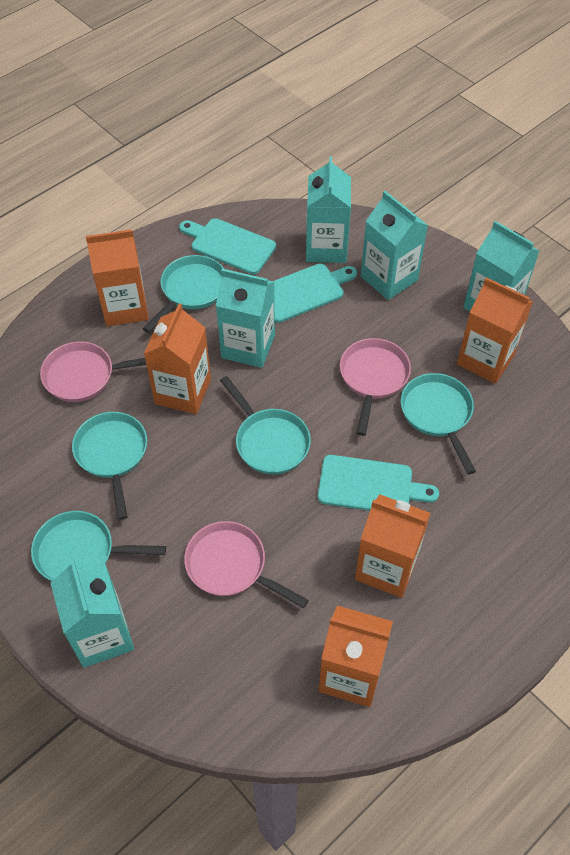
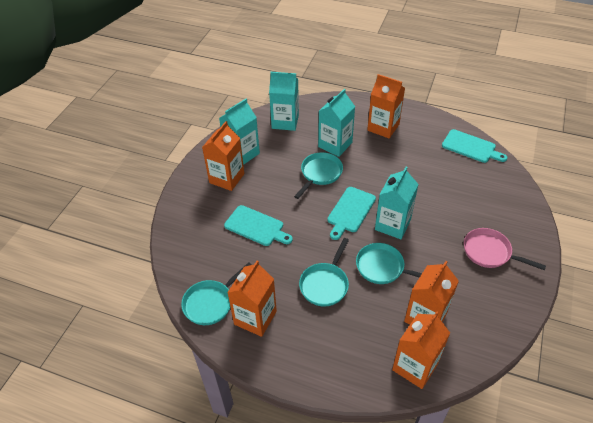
pink pan: 3 -> 1
turquoise carton: 5 -> 4
turquoise pan: 5 -> 4

